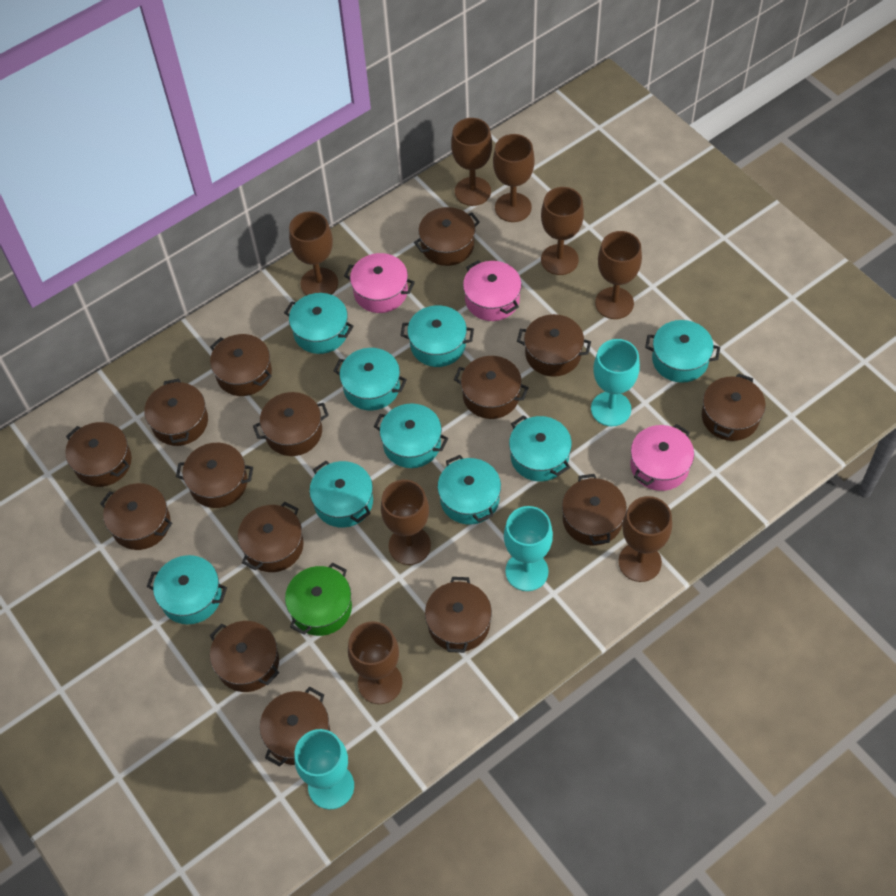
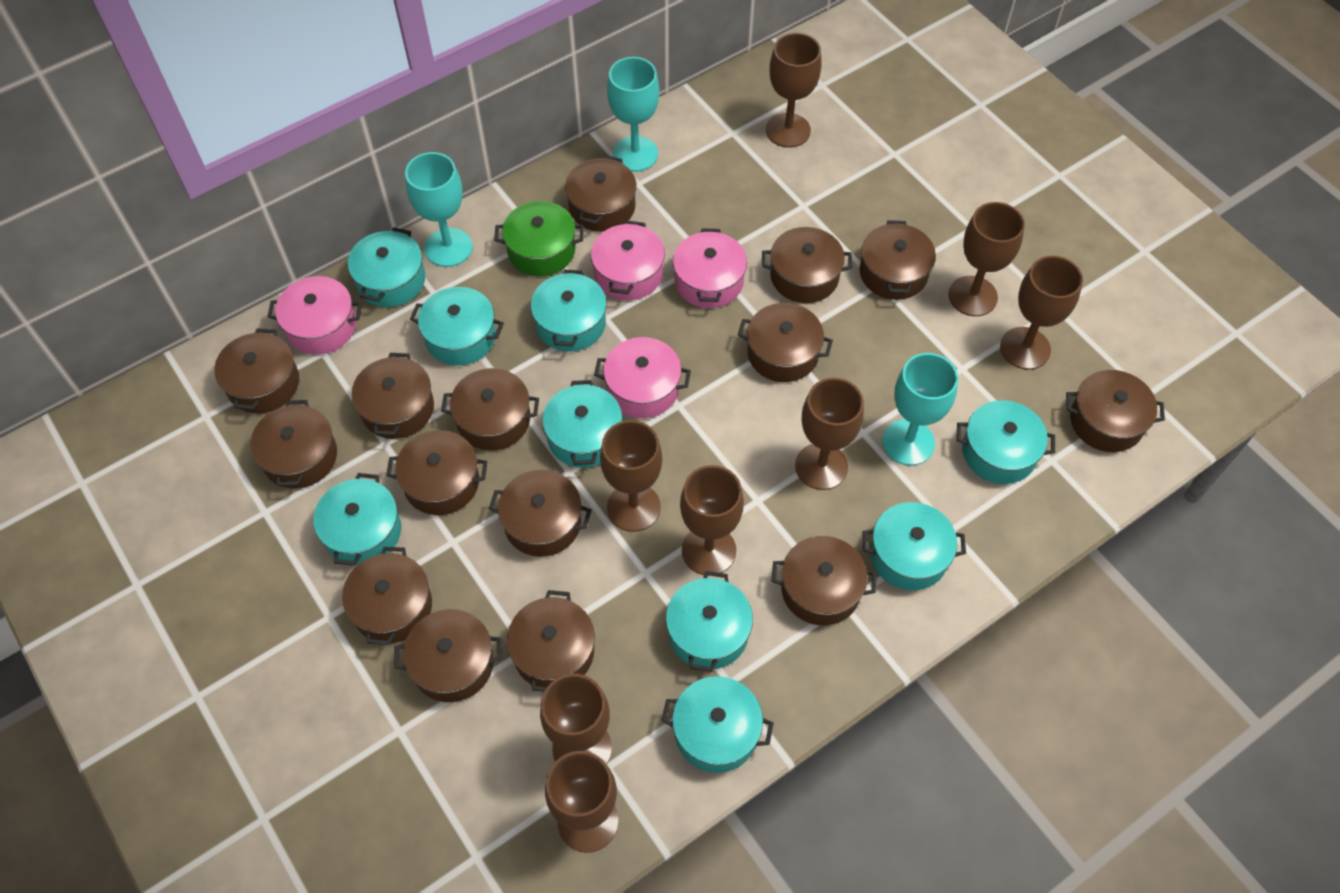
pink pot: 3 -> 4

